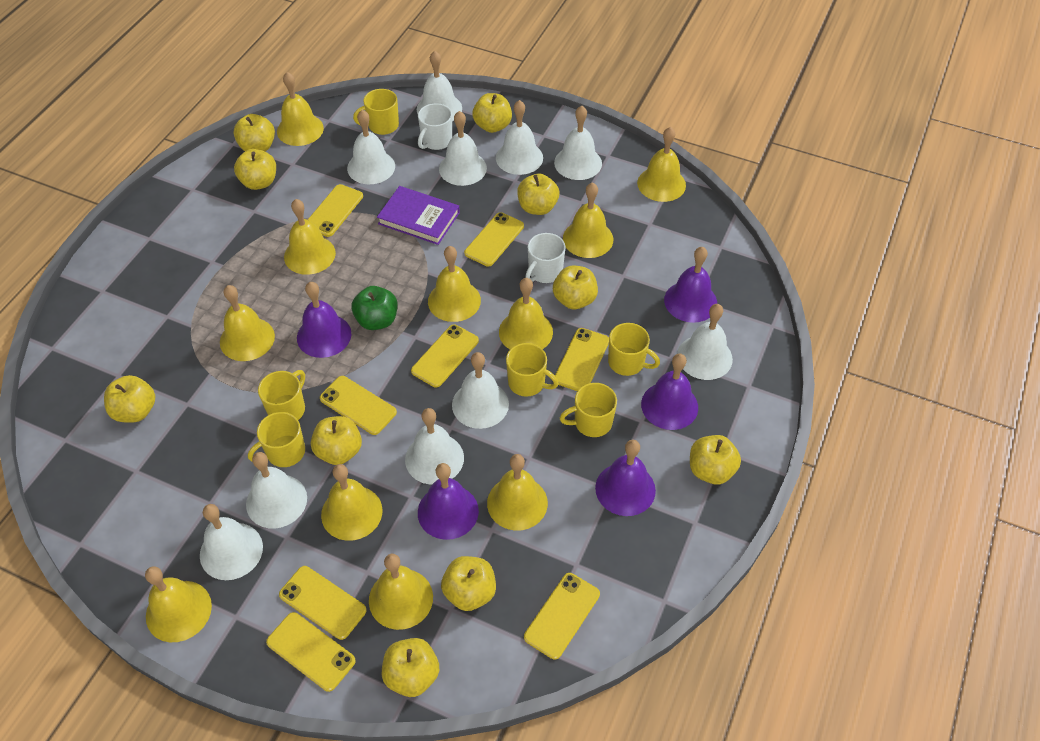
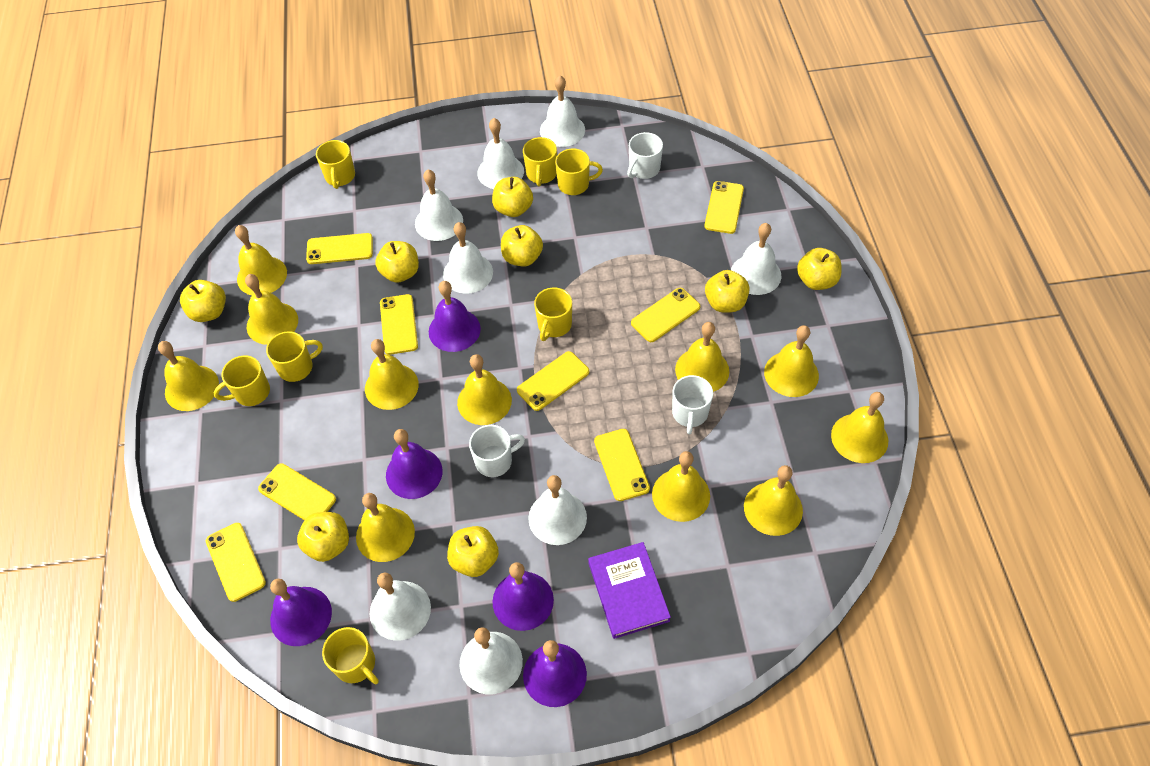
green apple: 1 -> 0
white bell: 10 -> 8
white mug: 2 -> 3
yellow apple: 10 -> 8
yellow mug: 6 -> 7

